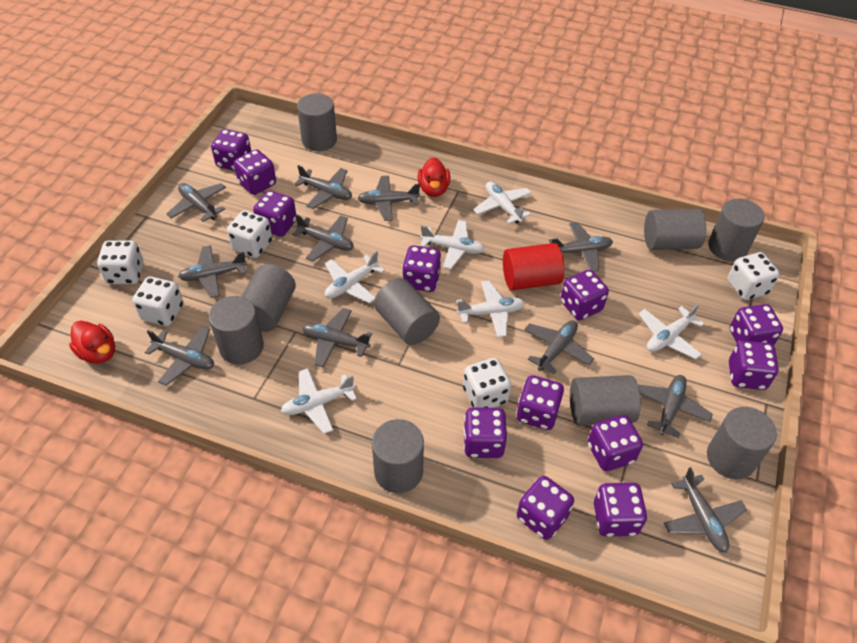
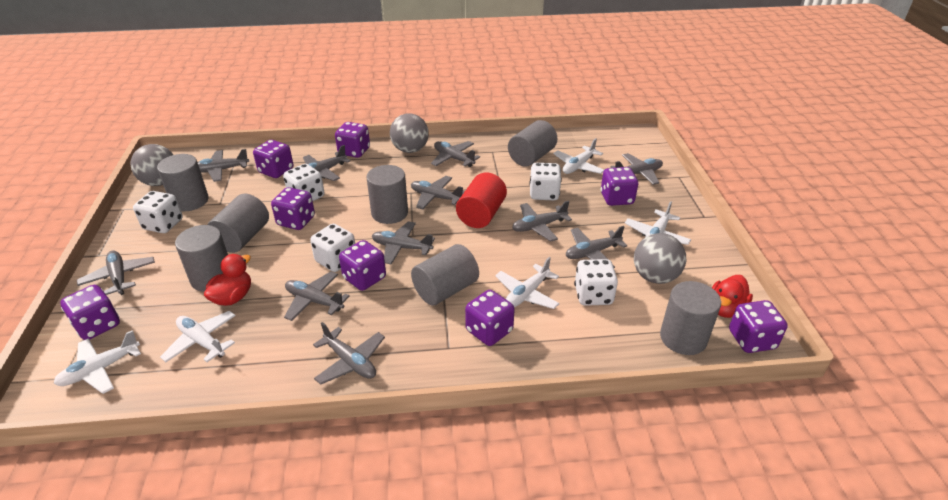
grey ball: 0 -> 3
grey cylinder: 9 -> 7
purple dice: 12 -> 8
white plane: 6 -> 5

